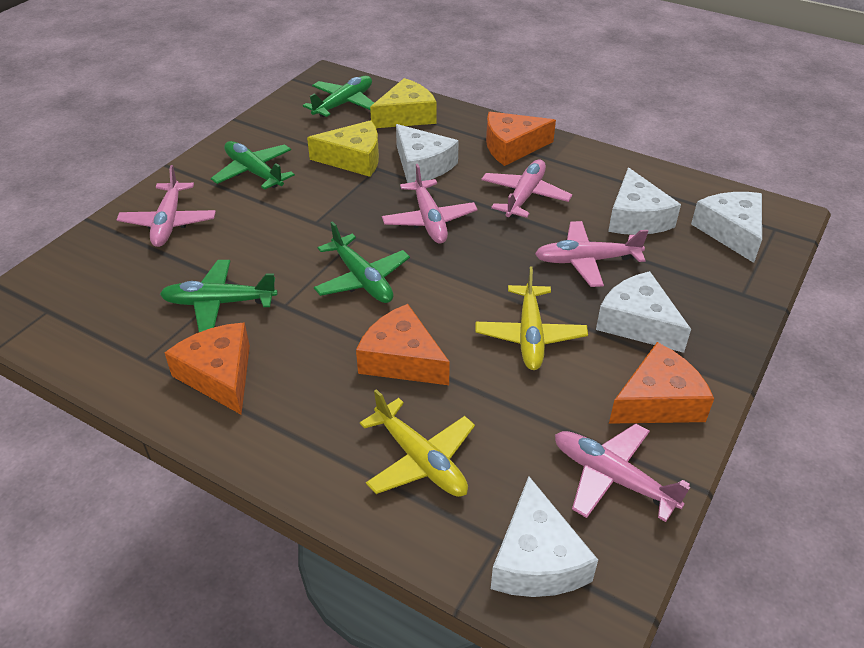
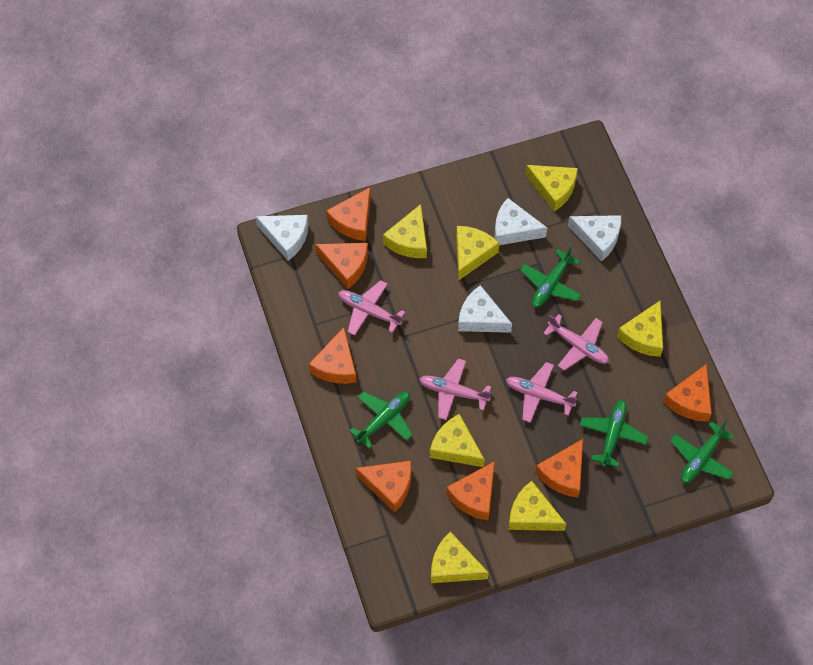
orange cheese: 4 -> 7
pink plane: 5 -> 4
white cheese: 5 -> 4
yellow cheese: 2 -> 7
yellow plane: 2 -> 0

